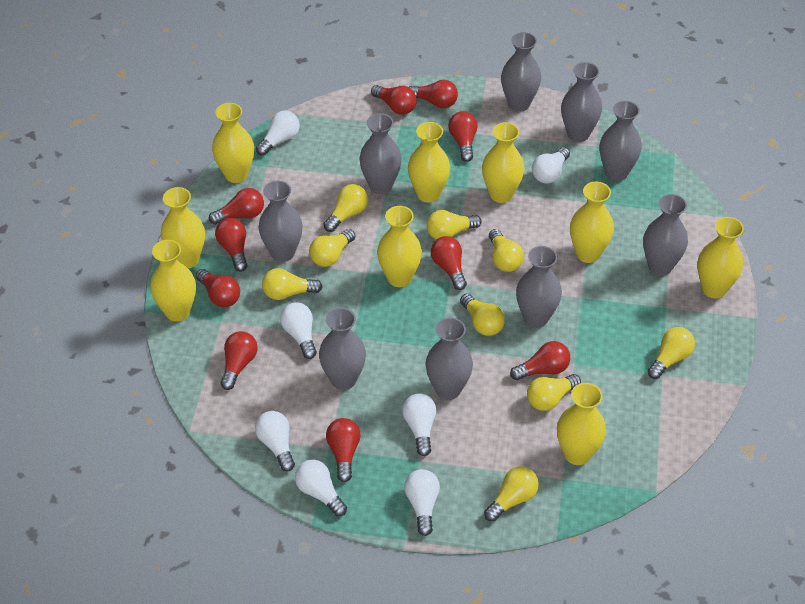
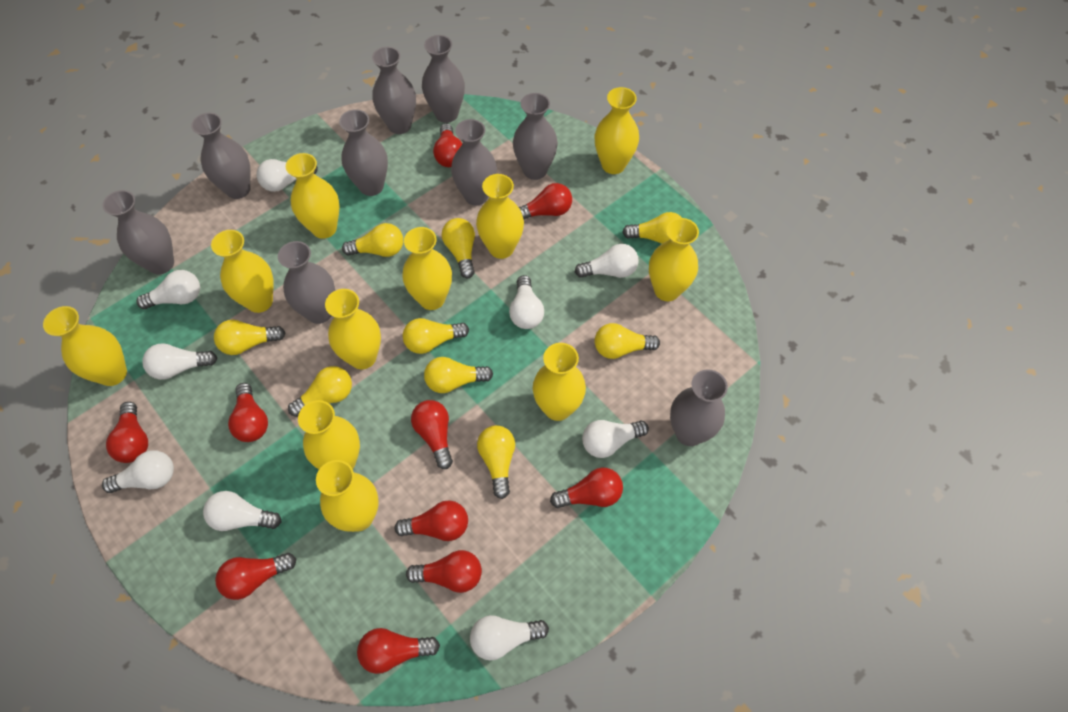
white light bulb: 7 -> 9
yellow vase: 9 -> 11

